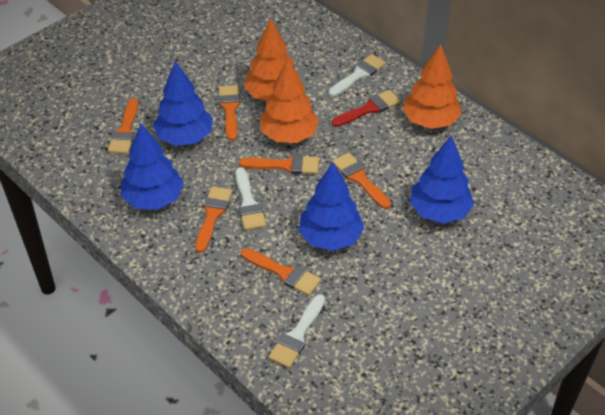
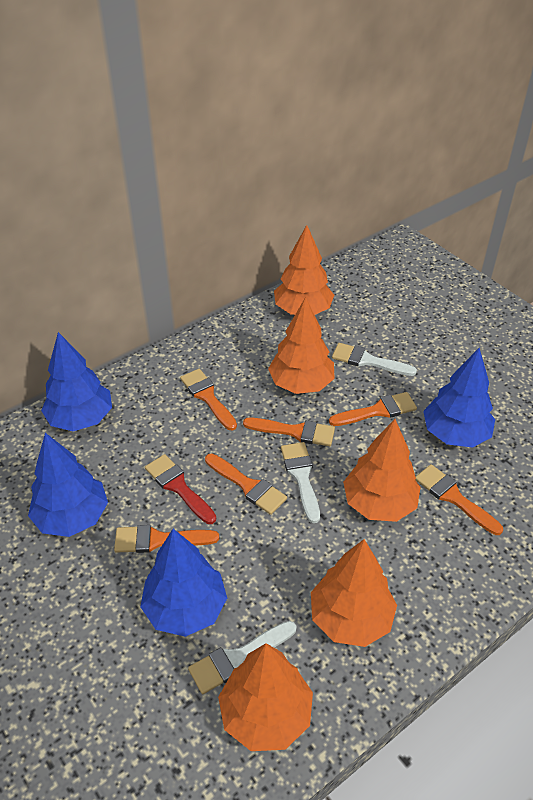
orange tree: 3 -> 5

